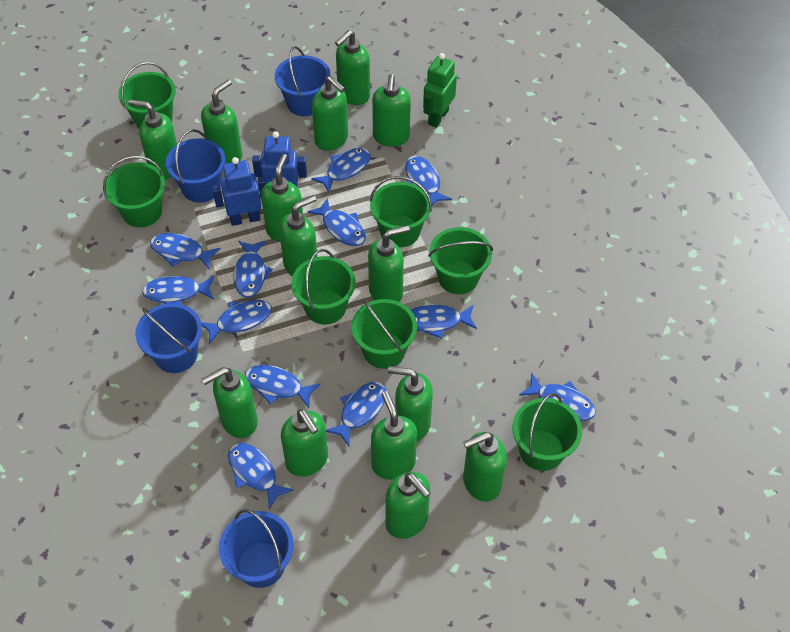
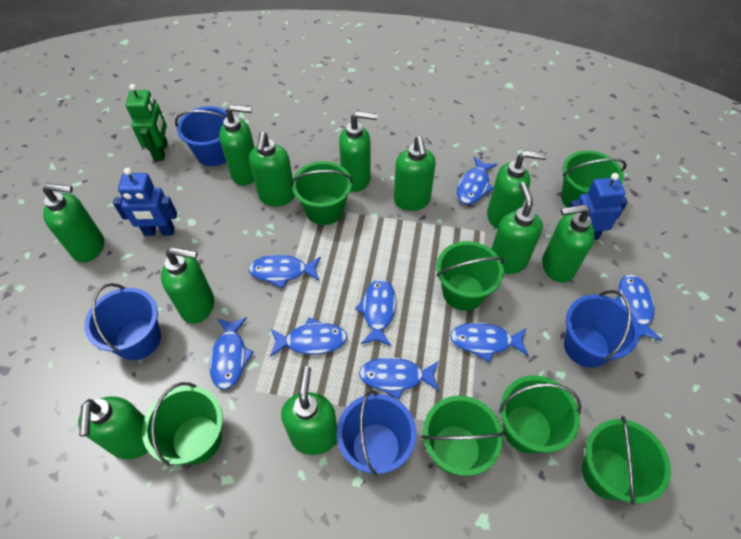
blue fish: 12 -> 8
green soap dispenser: 14 -> 11

